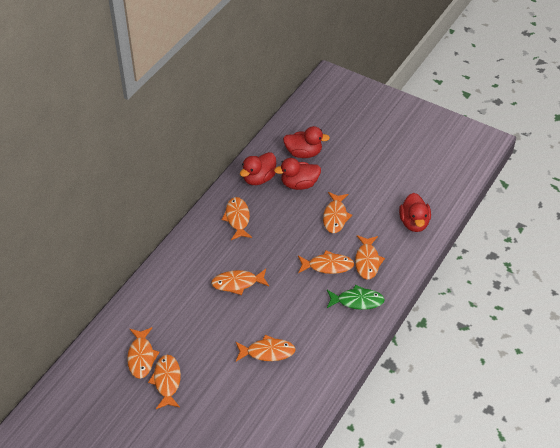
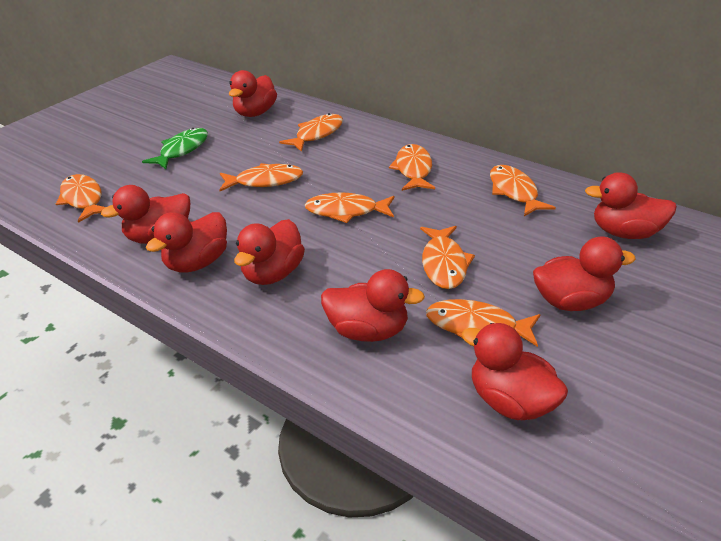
red duck: 4 -> 8

